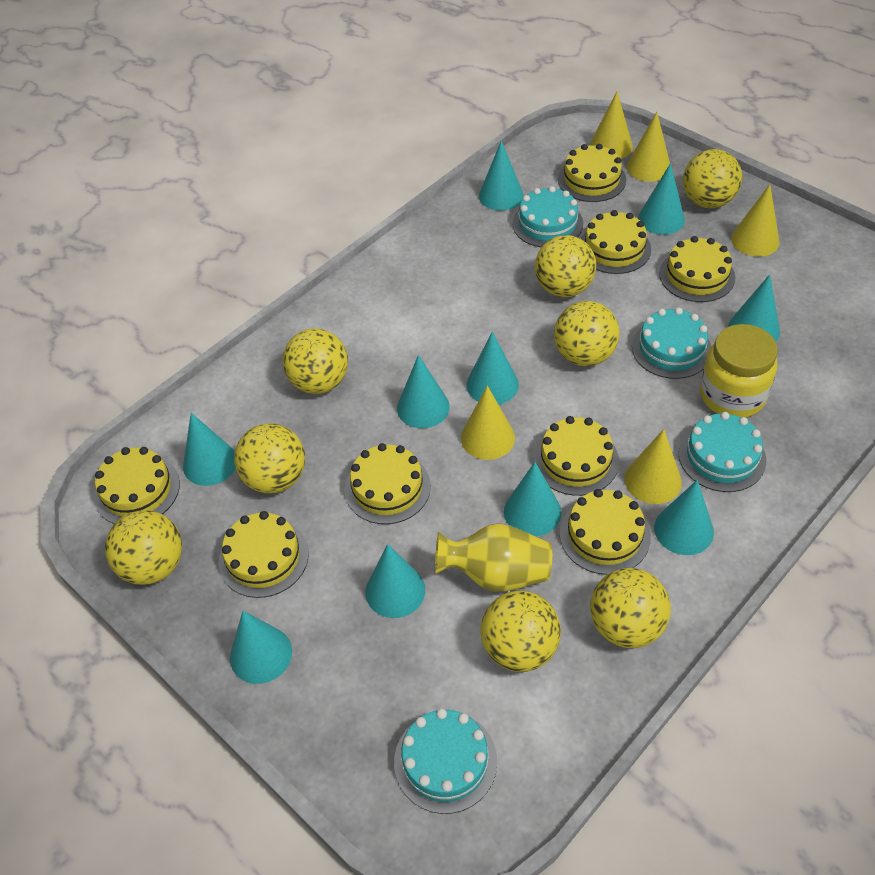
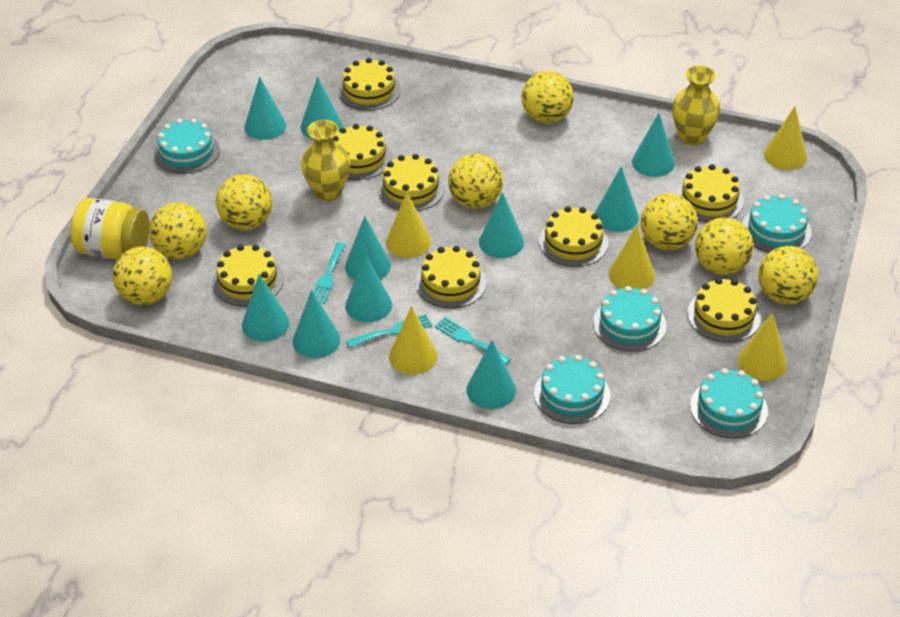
turquoise cake: 4 -> 5
turquoise fork: 0 -> 3
yellow vase: 1 -> 2

